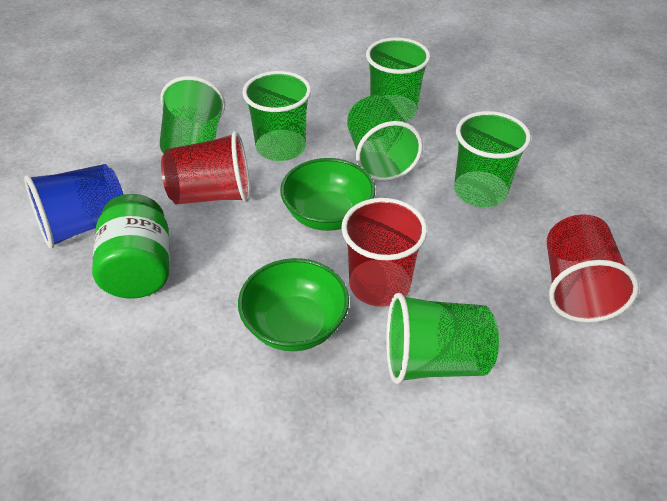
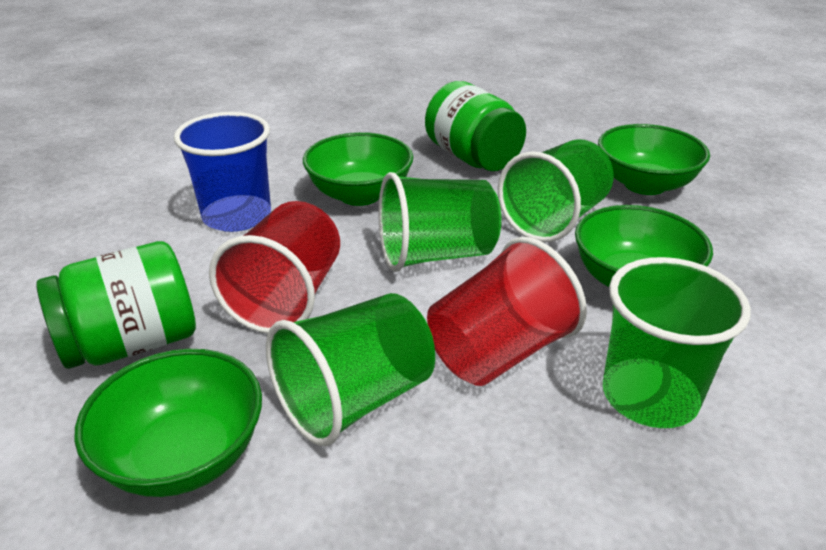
green bowl: 2 -> 4
green cup: 6 -> 4
green jar: 1 -> 2
red cup: 3 -> 2

